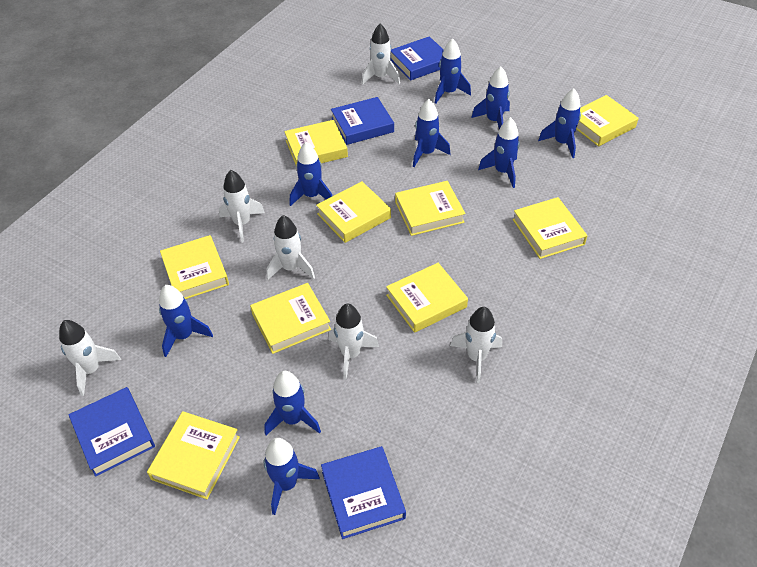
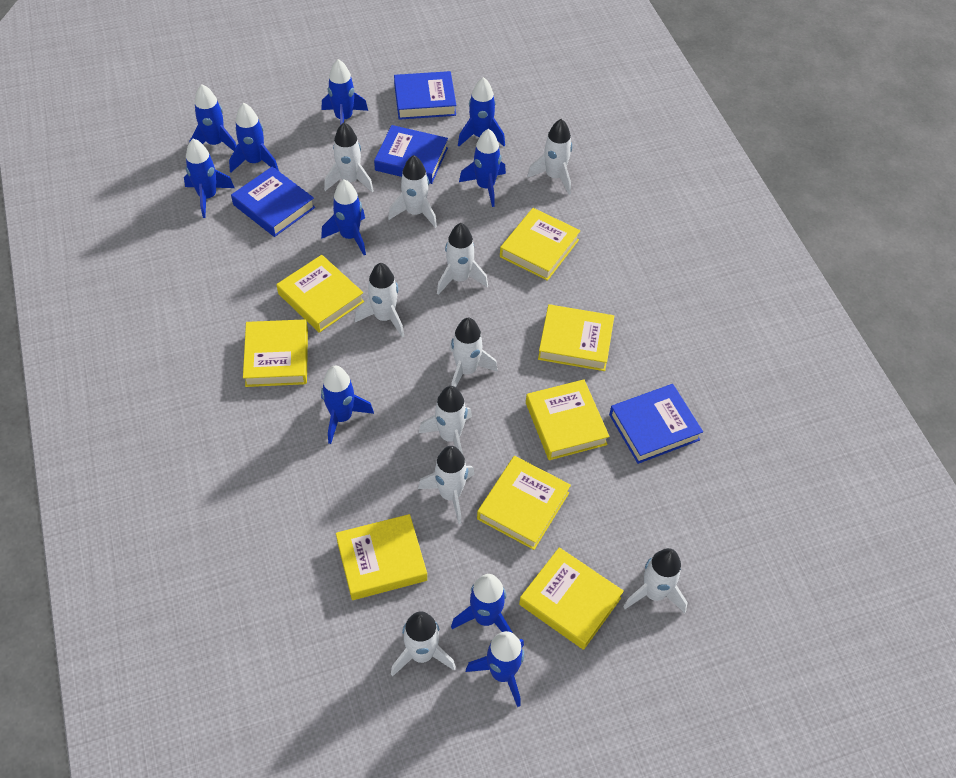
blue rocket: 9 -> 10
white rocket: 6 -> 10
yellow book: 9 -> 8

